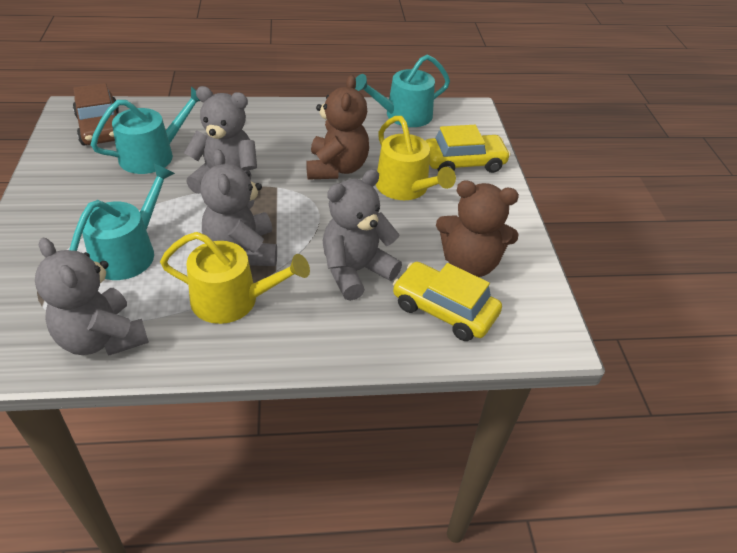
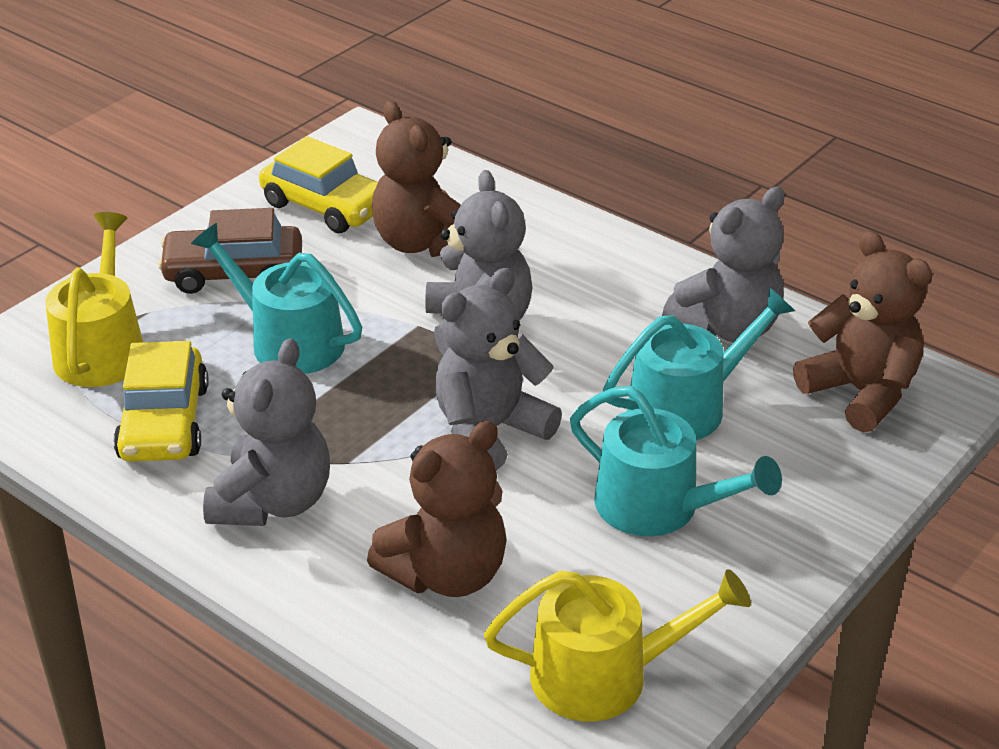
brown teddy bear: 2 -> 3

